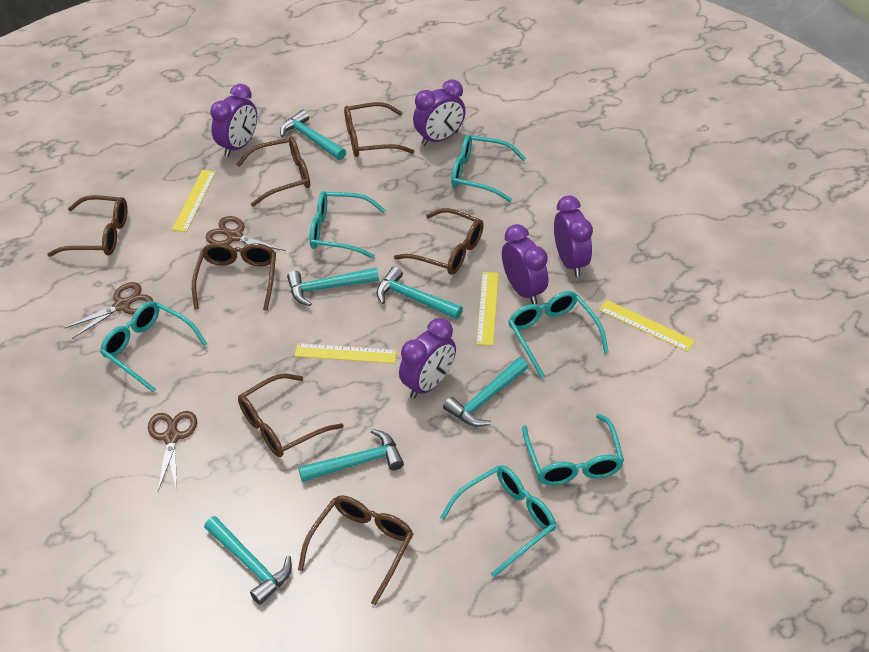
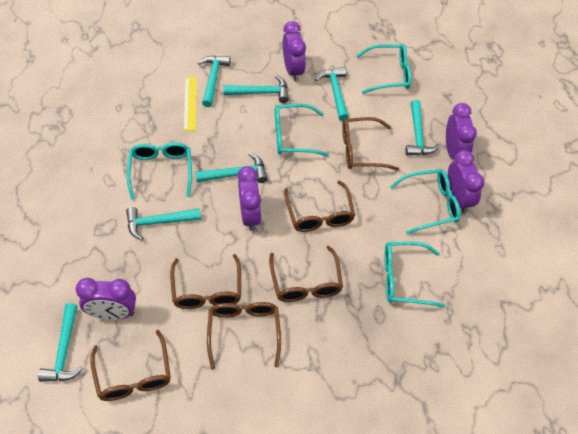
brown glasses: 7 -> 6
brown scissors: 3 -> 0
turquoise glasses: 6 -> 5
turquoise hammer: 6 -> 7
yellow ruler: 4 -> 1

